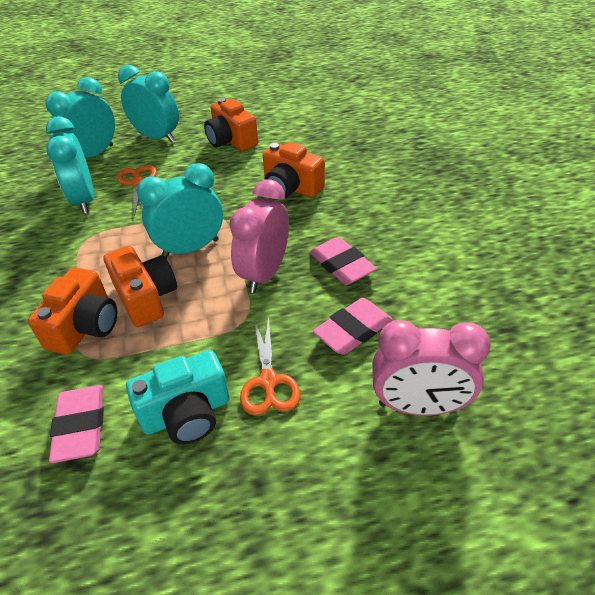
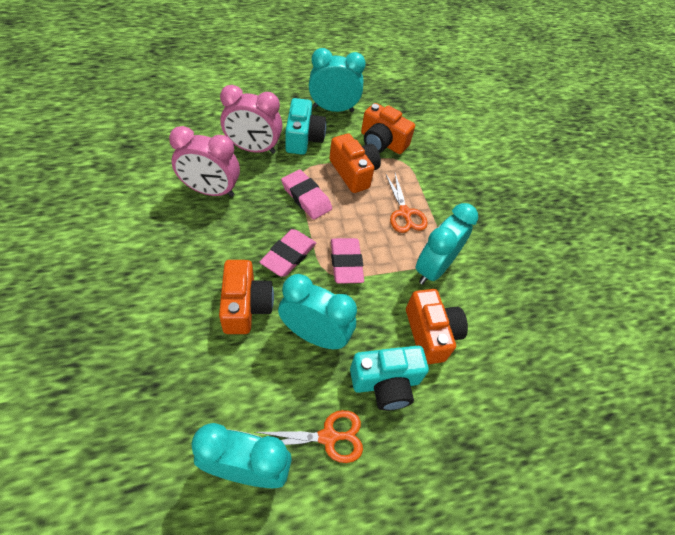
turquoise camera: 1 -> 2

